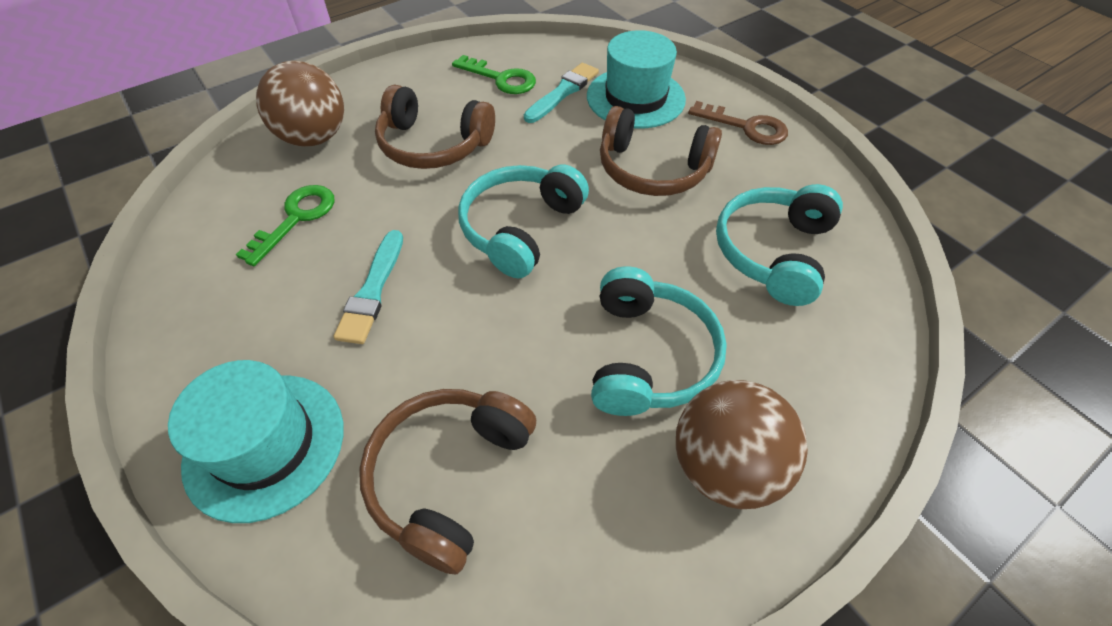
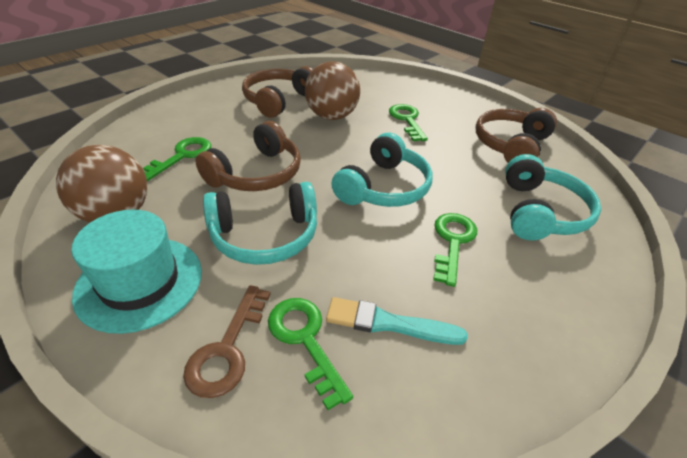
green key: 2 -> 4
turquoise brush: 2 -> 1
turquoise hat: 2 -> 1

